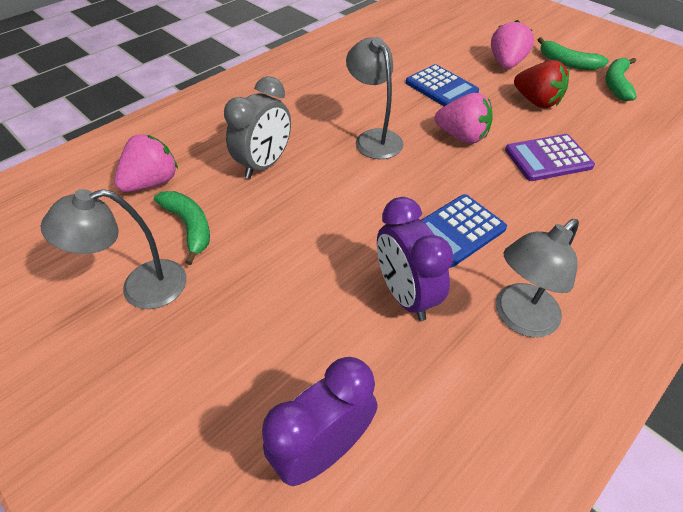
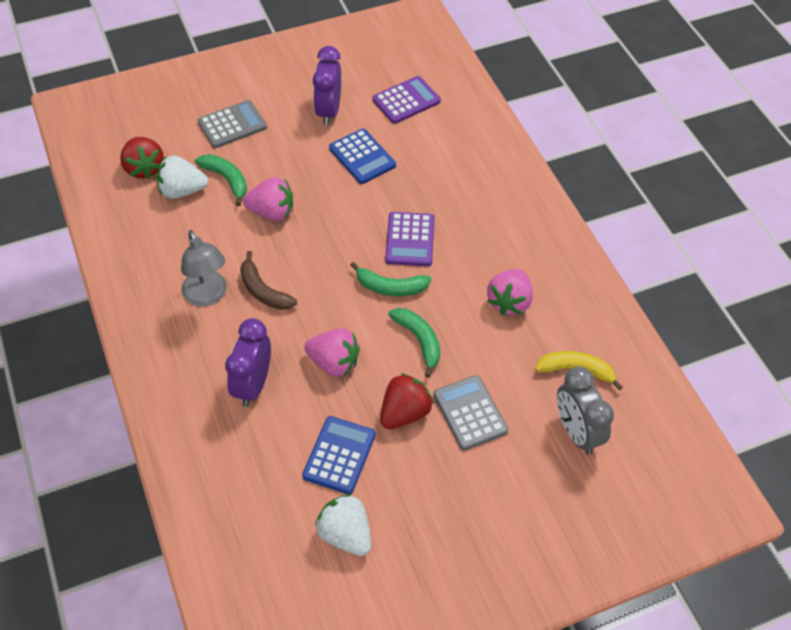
brown banana: 0 -> 1
grey calculator: 0 -> 2
grey lamp: 3 -> 1
purple calculator: 1 -> 2
red strawberry: 1 -> 2
white strawberry: 0 -> 2
yellow banana: 0 -> 1

